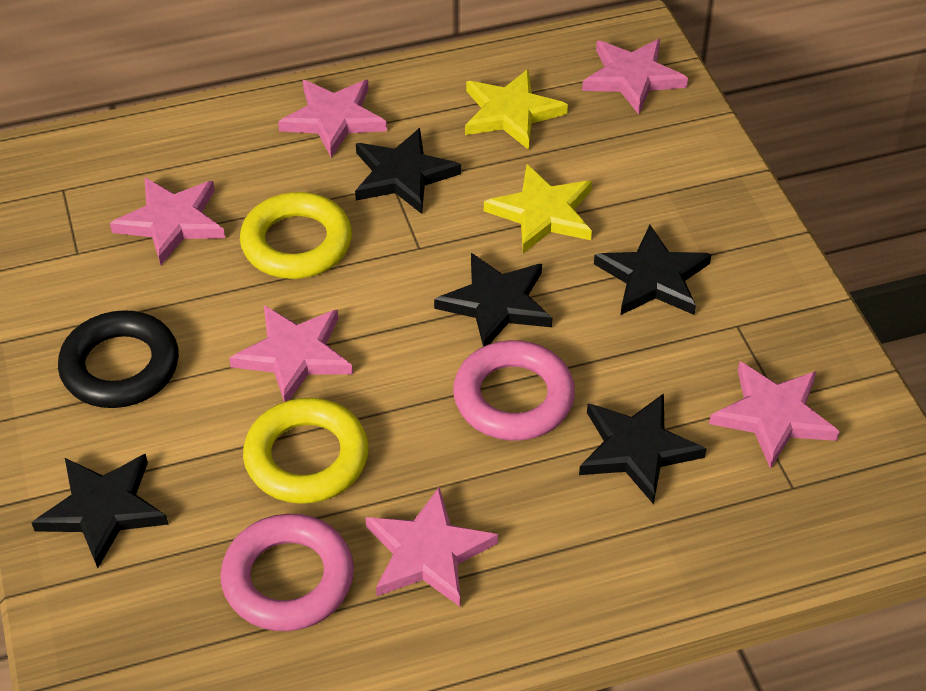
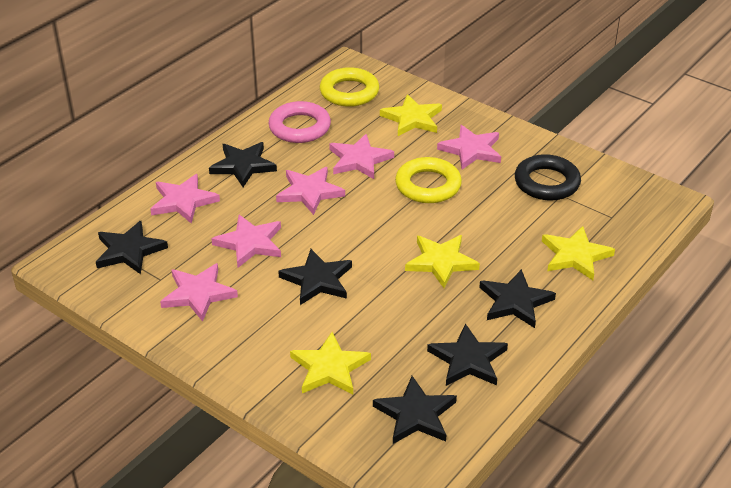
black star: 5 -> 6
pink ring: 2 -> 1
yellow star: 2 -> 4

